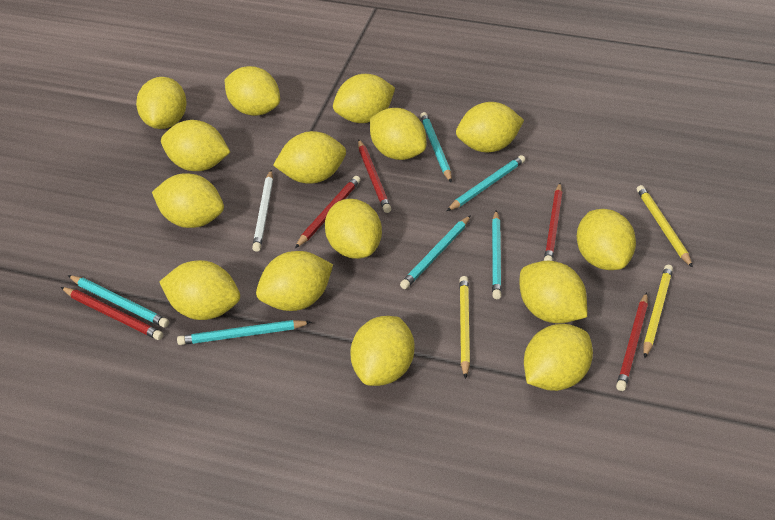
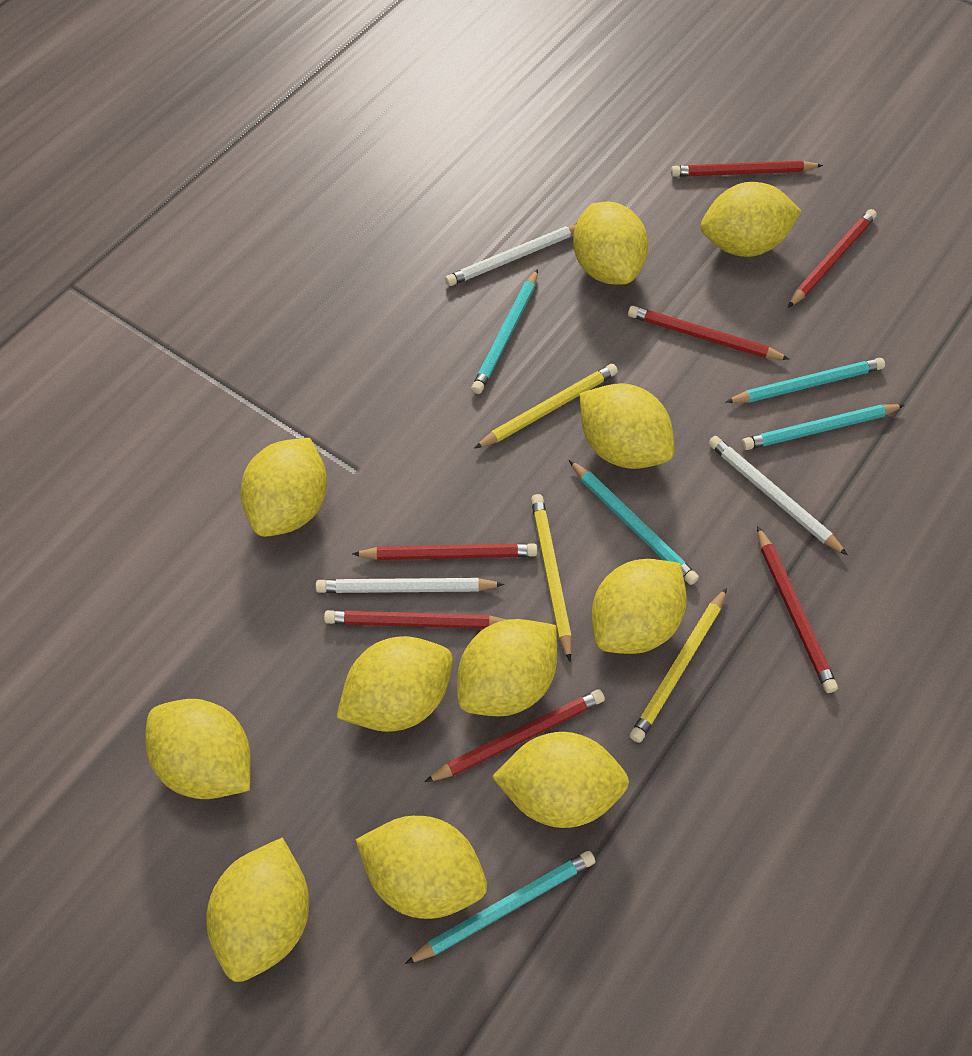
red pencil: 5 -> 7
turquoise pencil: 6 -> 5
white pencil: 1 -> 3
yellow lemon: 15 -> 11

